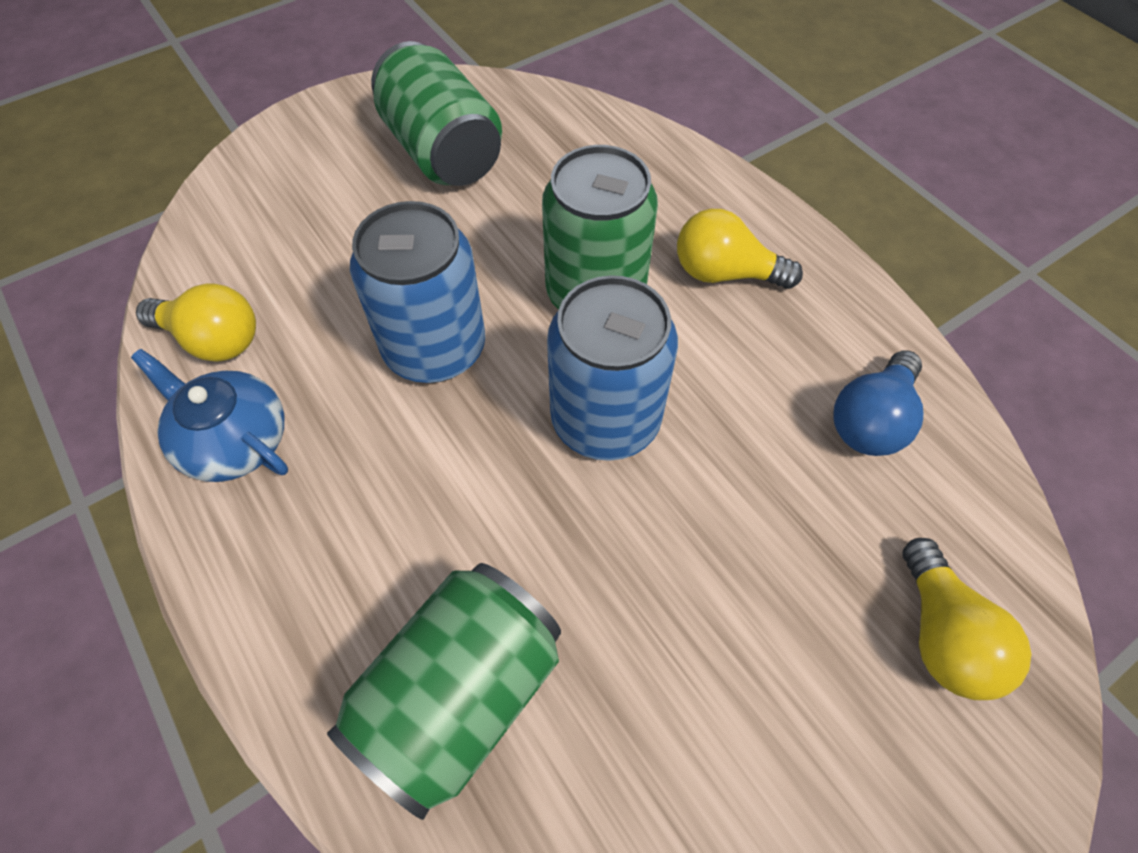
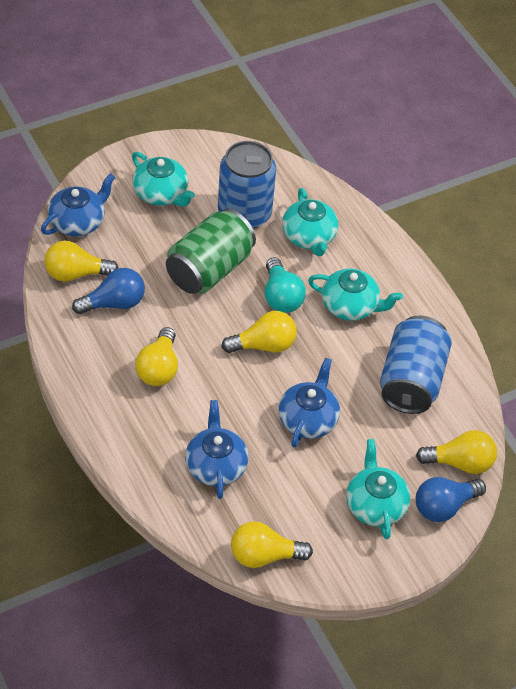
blue light bulb: 1 -> 2
blue teapot: 1 -> 3
green can: 3 -> 1
turquoise light bulb: 0 -> 1
turquoise teapot: 0 -> 4
yellow light bulb: 3 -> 5

